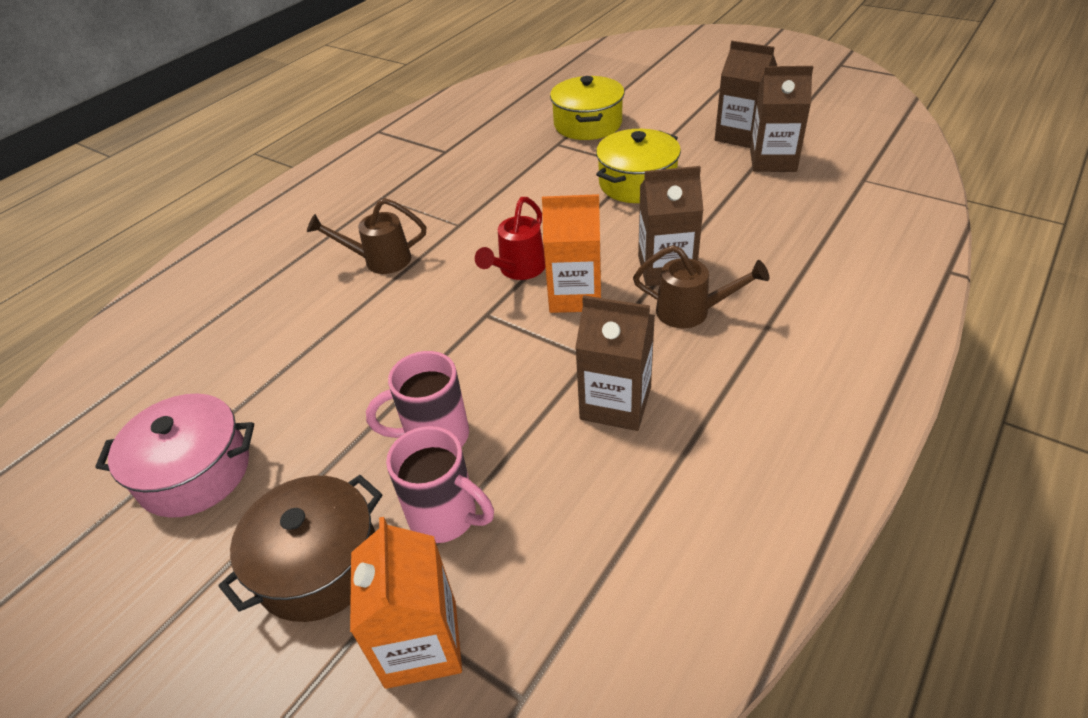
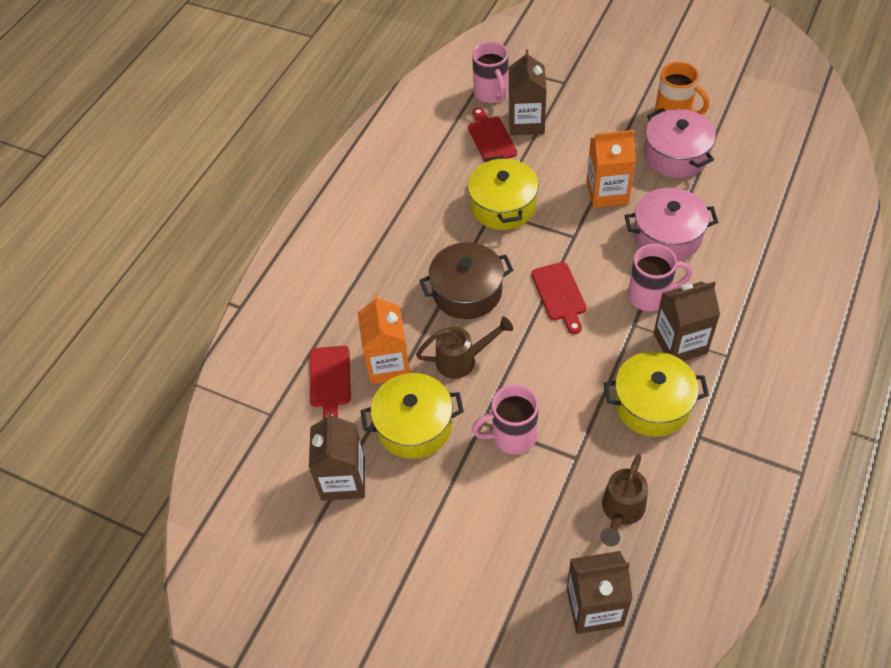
orange mug: 0 -> 1
pink mug: 2 -> 3
pink pot: 1 -> 2
red cutting board: 0 -> 3
red watering can: 1 -> 0
yellow pot: 2 -> 3

